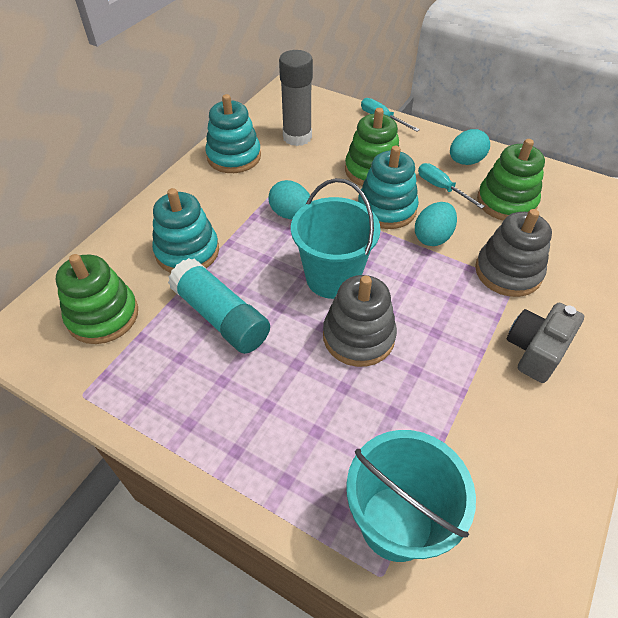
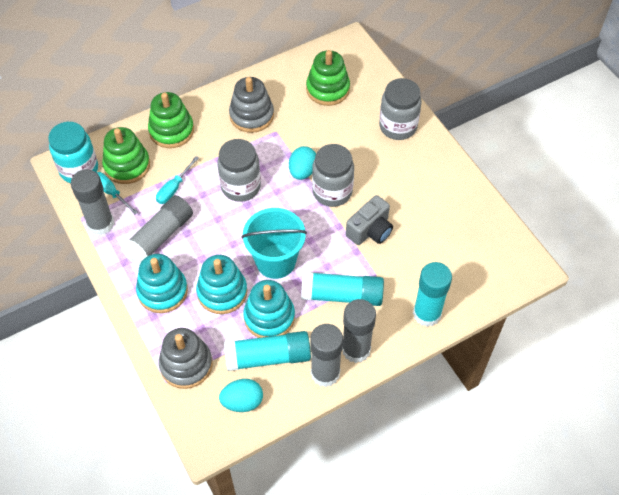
grey glue stick: 1 -> 4
grey jar: 0 -> 3
turquoise bucket: 2 -> 1
turquoise egg: 3 -> 2
turquoise glue stick: 1 -> 3
turquoise jar: 0 -> 1

